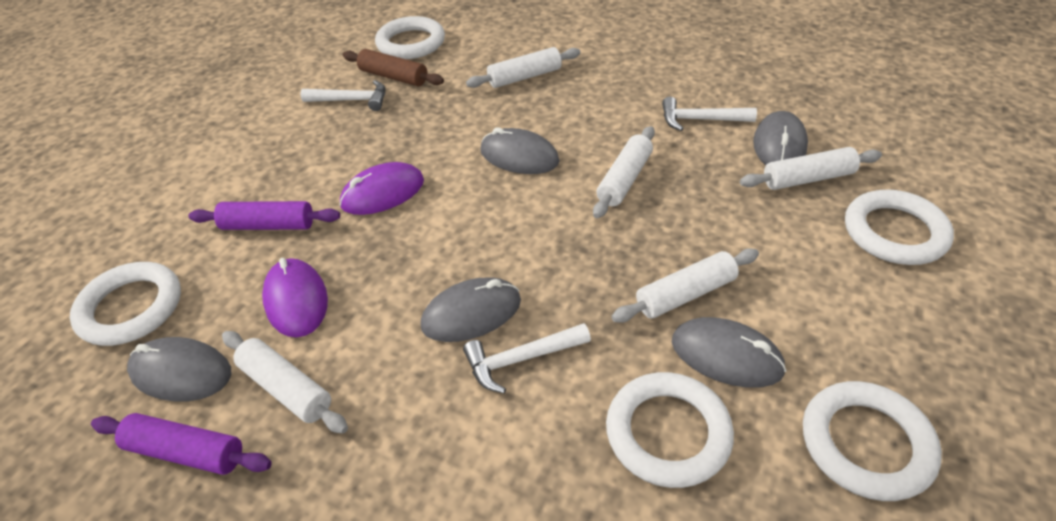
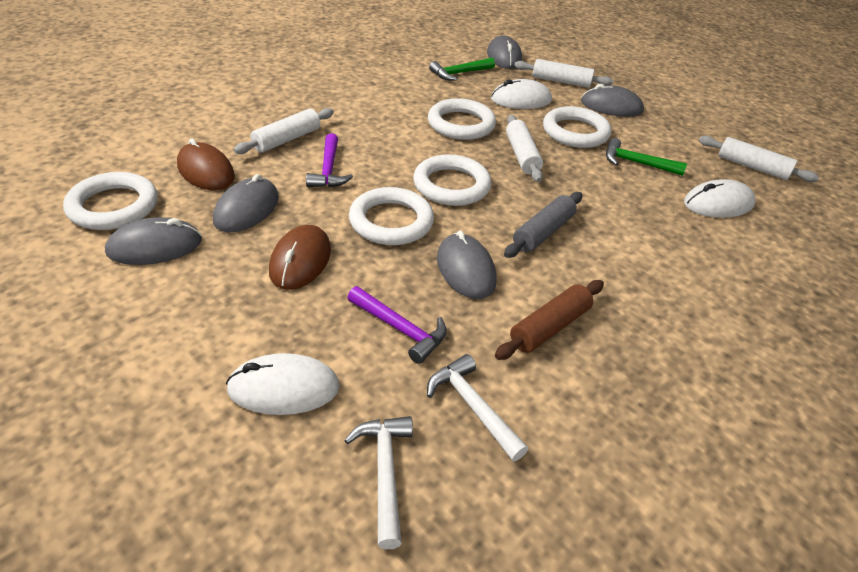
brown mouse: 0 -> 2
green hammer: 0 -> 2
grey rolling pin: 0 -> 1
purple hammer: 0 -> 2
purple mouse: 2 -> 0
purple rolling pin: 2 -> 0
white hammer: 3 -> 2
white mouse: 0 -> 3
white rolling pin: 5 -> 4

